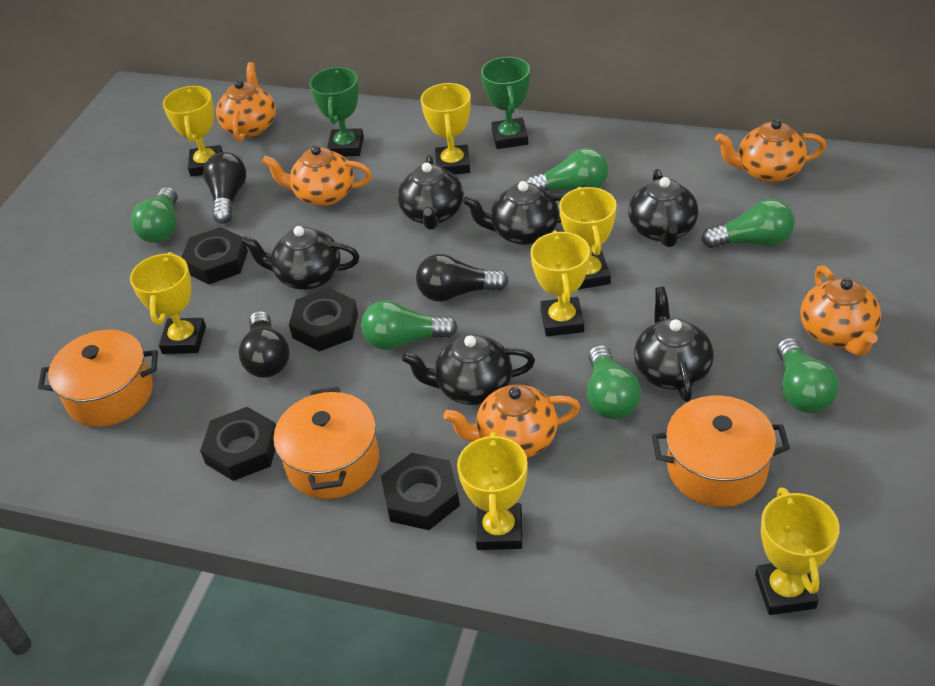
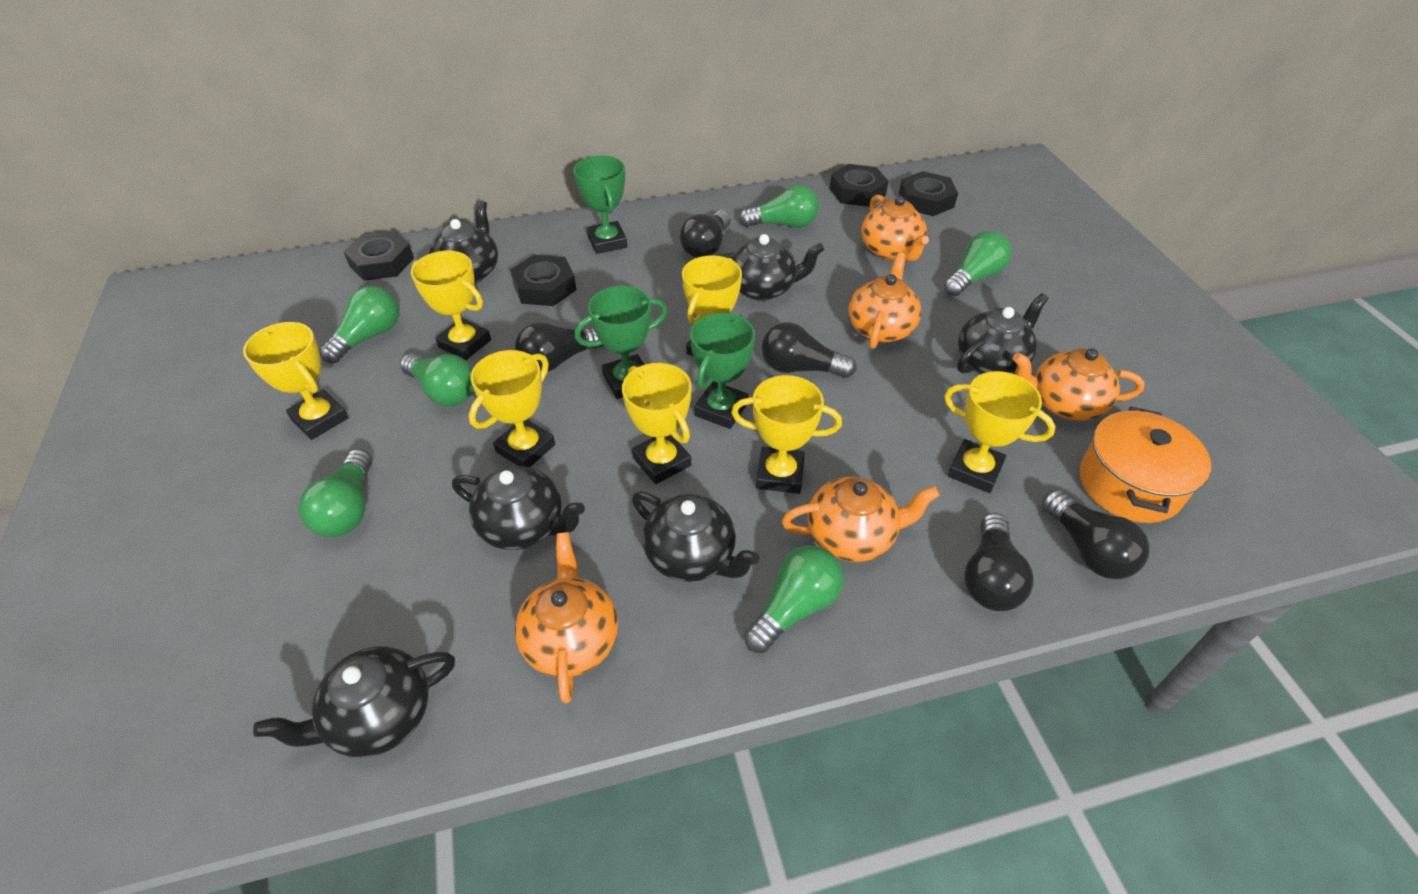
black light bulb: 3 -> 5
green trophy: 2 -> 3
orange pot: 3 -> 1

